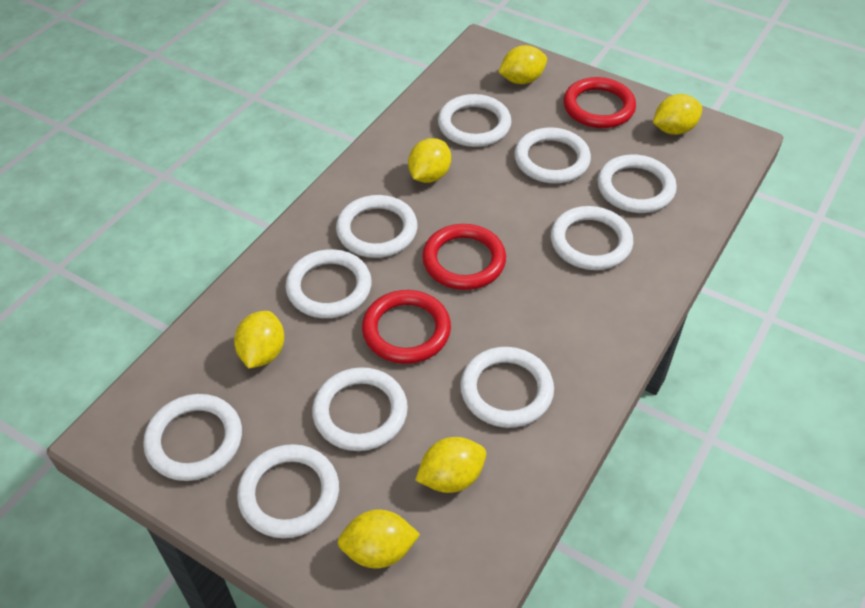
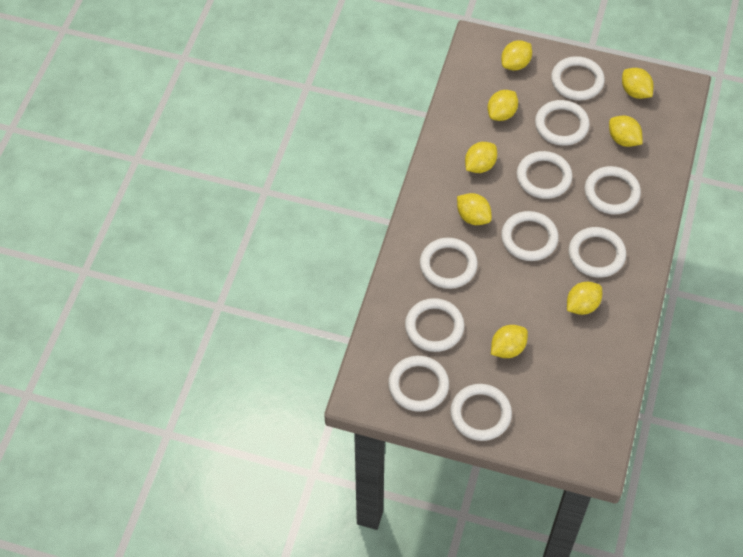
red ring: 3 -> 0
yellow lemon: 6 -> 8

